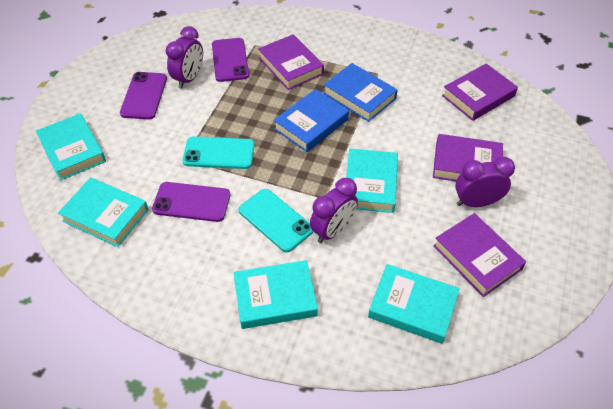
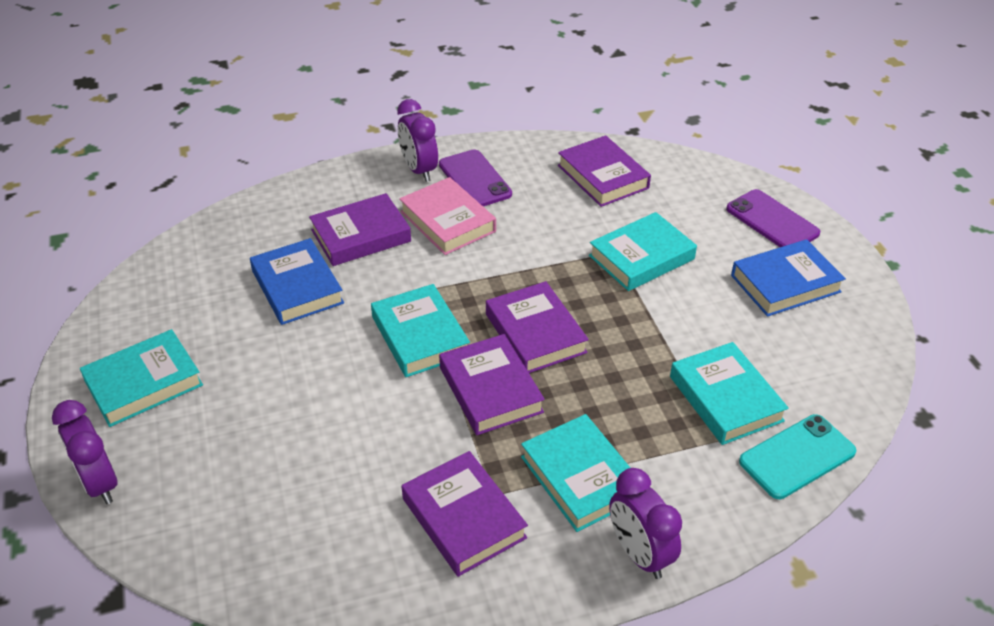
pink book: 0 -> 1
purple book: 4 -> 5
purple phone: 3 -> 2
turquoise phone: 2 -> 1

